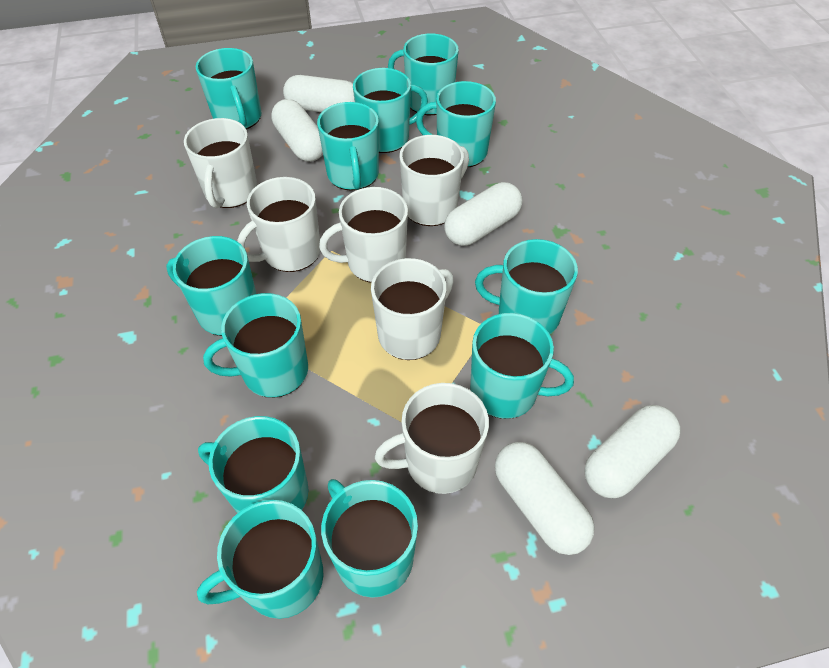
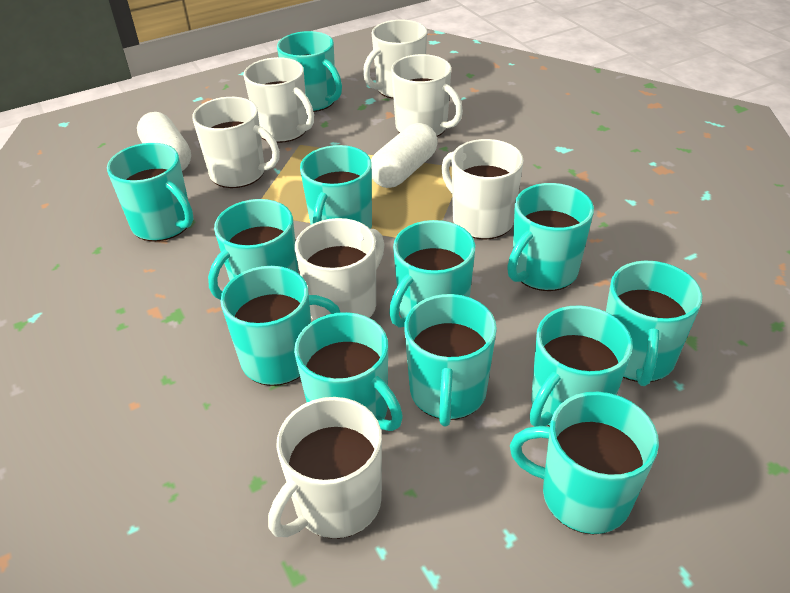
white capsule: 5 -> 2
white mug: 6 -> 7

